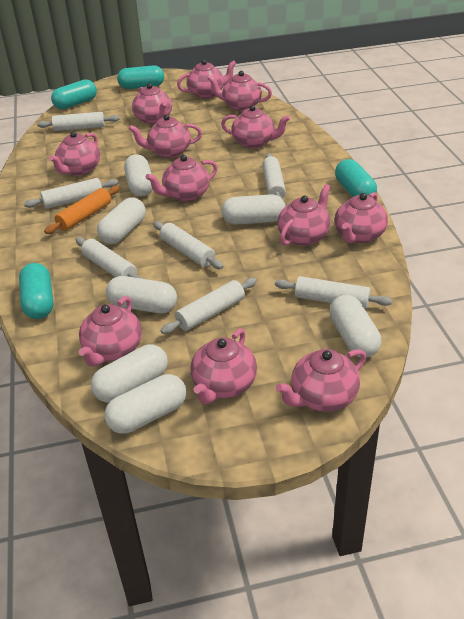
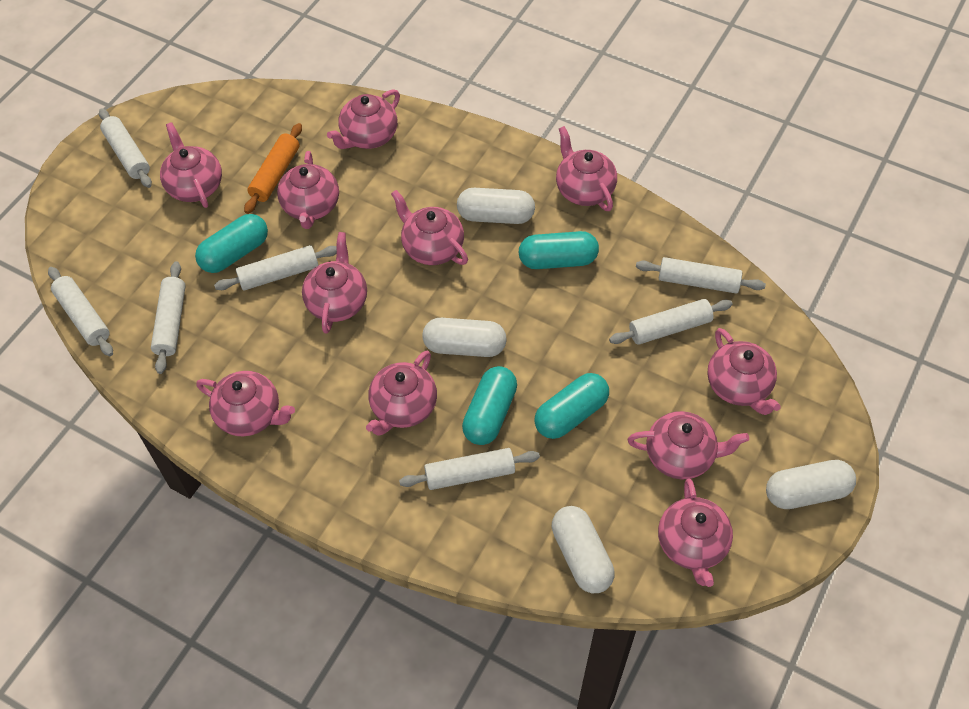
pink teapot: 12 -> 11
white capsule: 7 -> 4

